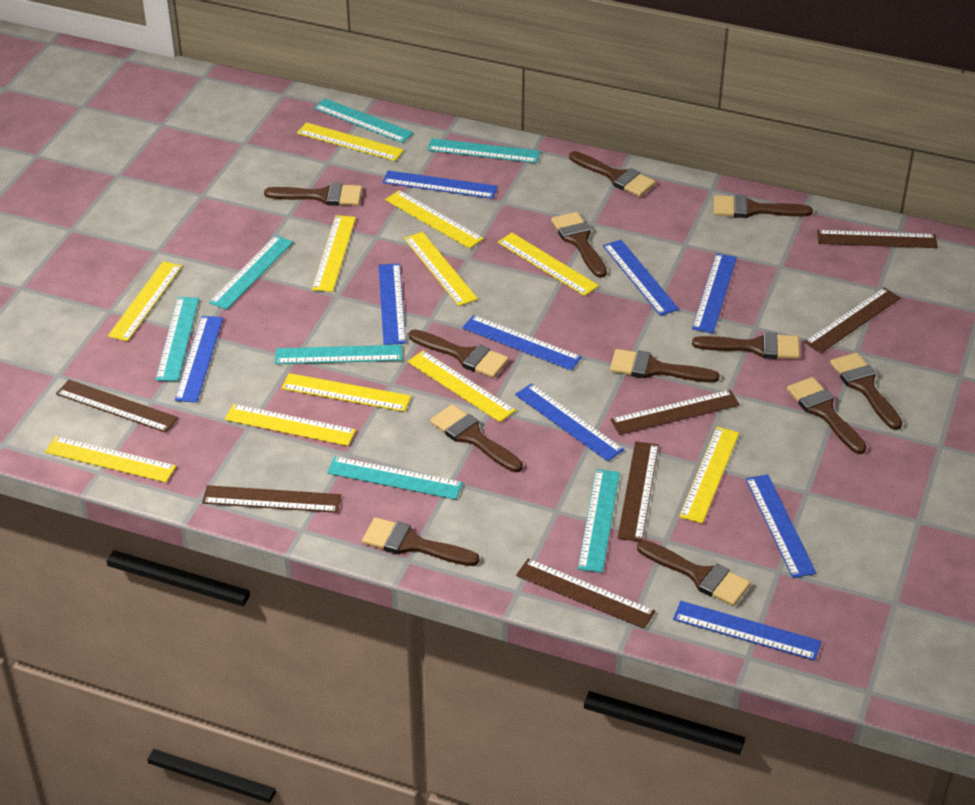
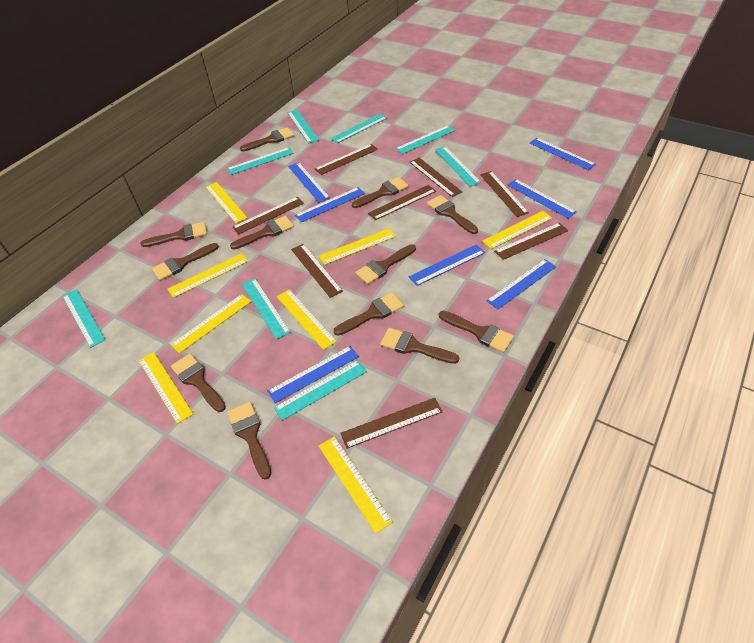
blue ruler: 9 -> 7
brown ruler: 7 -> 8
turquoise ruler: 7 -> 8
yellow ruler: 11 -> 8

